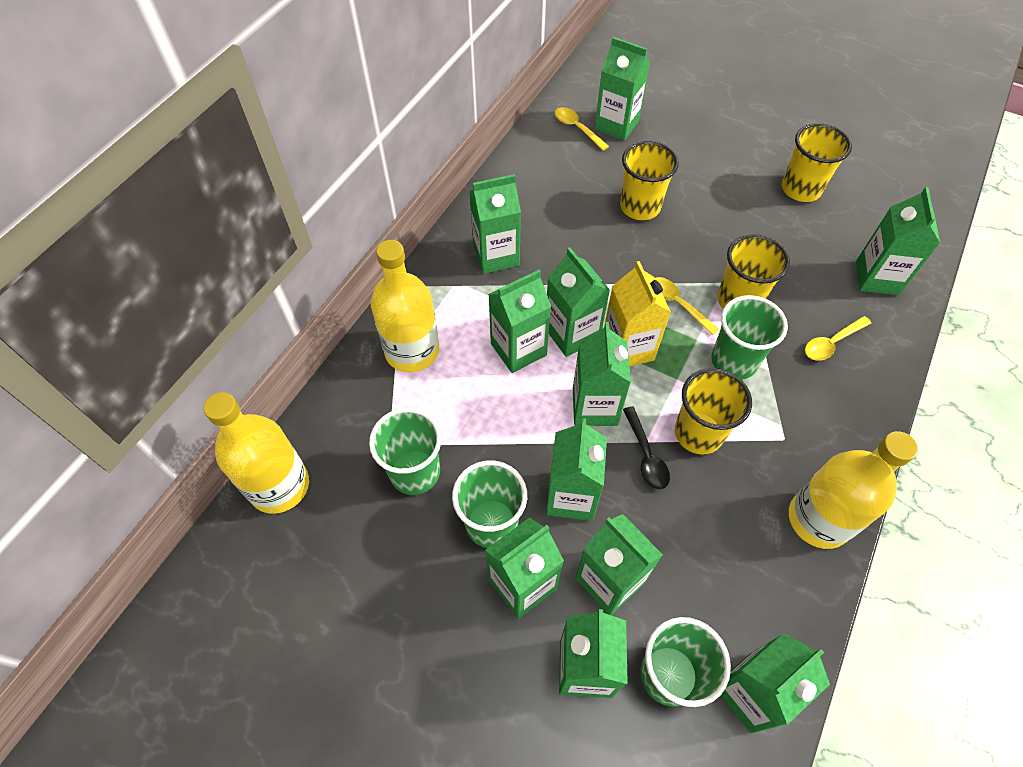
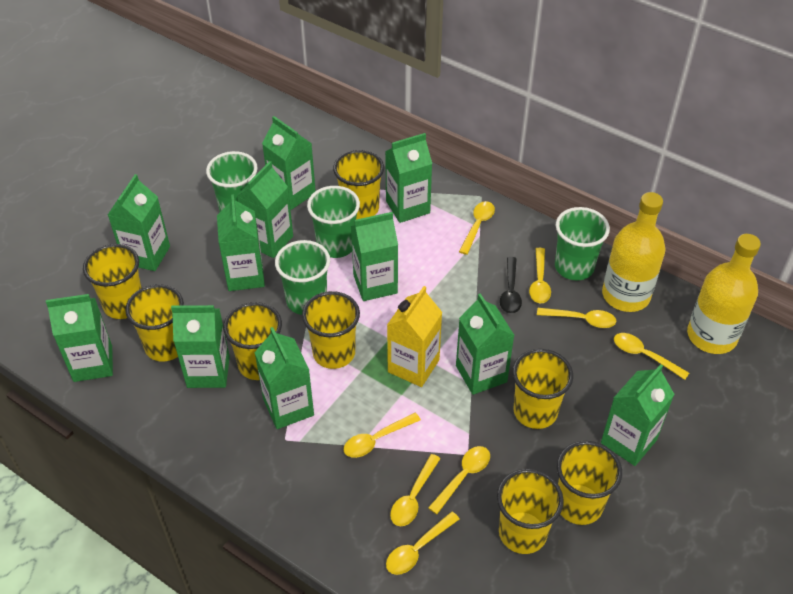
yellow bottle: 3 -> 2
yellow cup: 4 -> 8
yellow spoon: 3 -> 8

